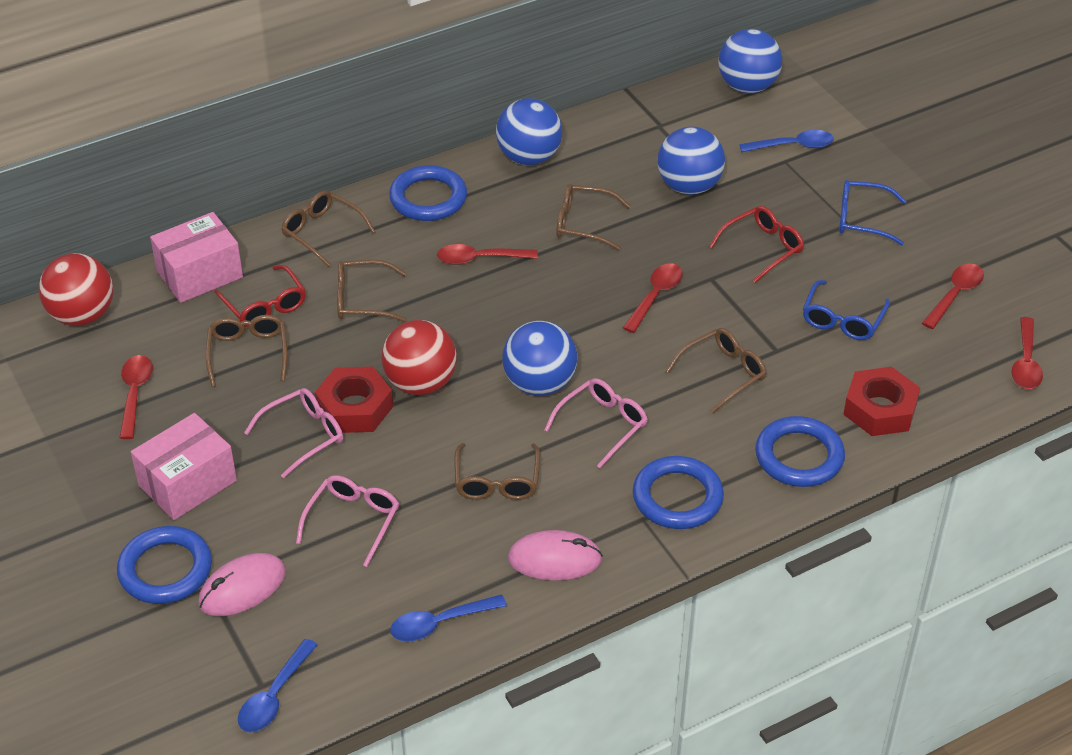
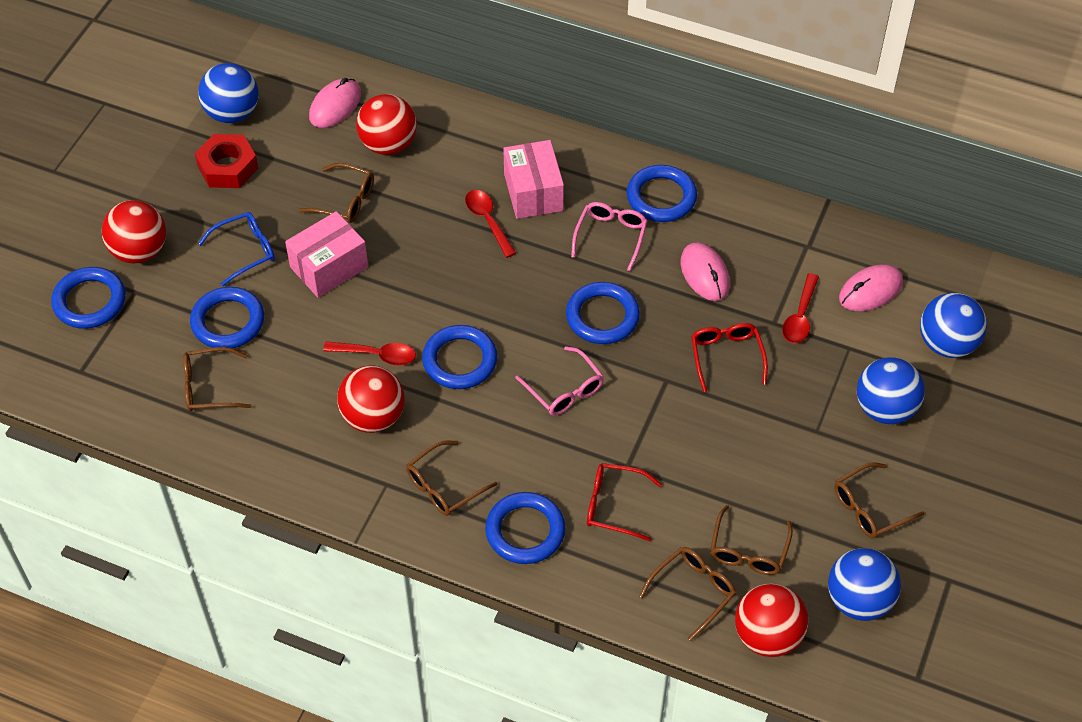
blue glasses: 2 -> 1
blue ring: 4 -> 6
blue spoon: 3 -> 0
pink glasses: 3 -> 2
pink mouse: 2 -> 3
red ball: 2 -> 4
red nut: 2 -> 1
red spoon: 5 -> 3

